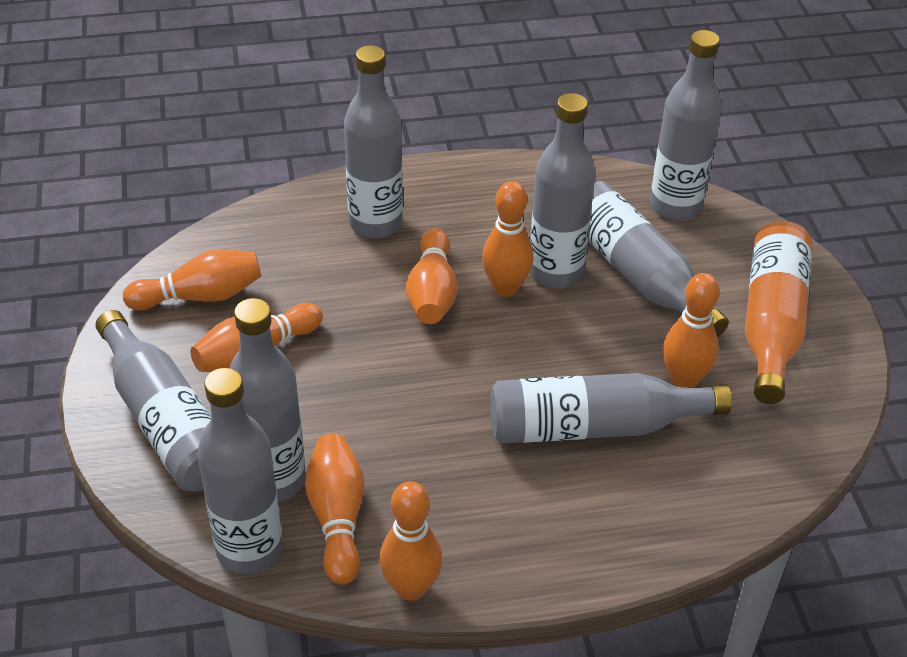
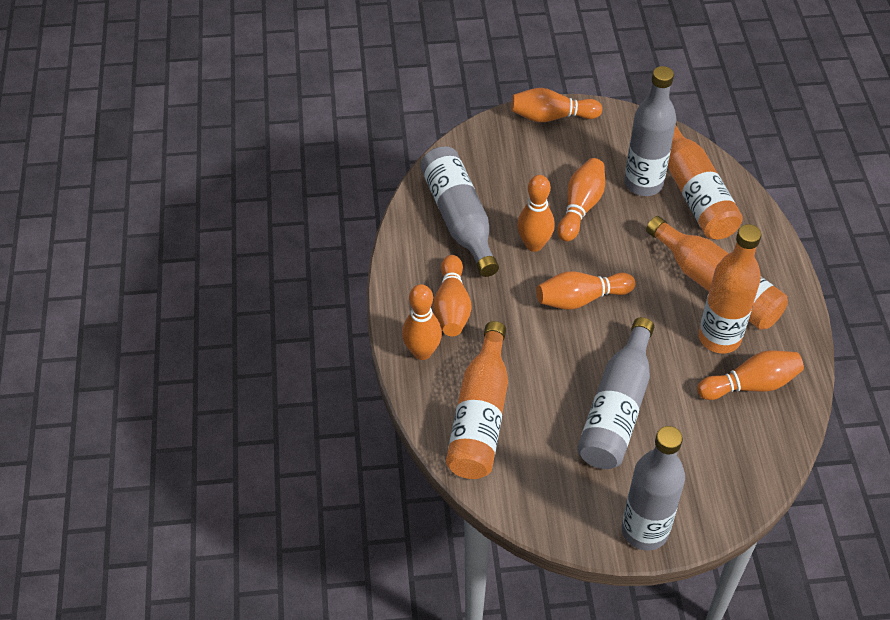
grey bottle: 8 -> 4
orange bottle: 1 -> 4

